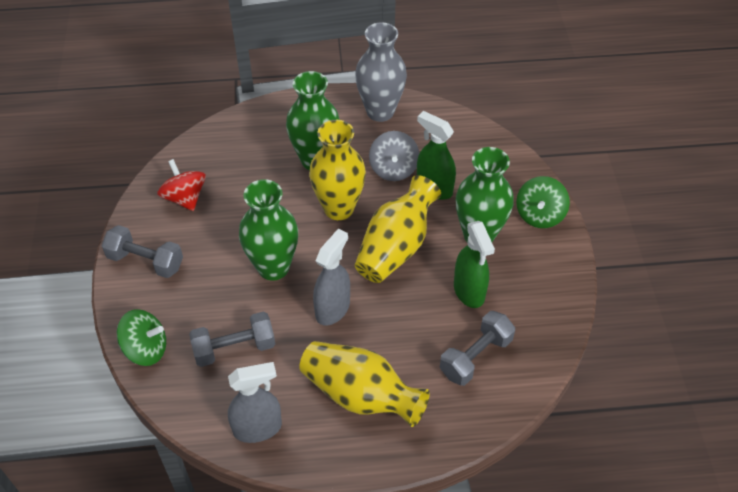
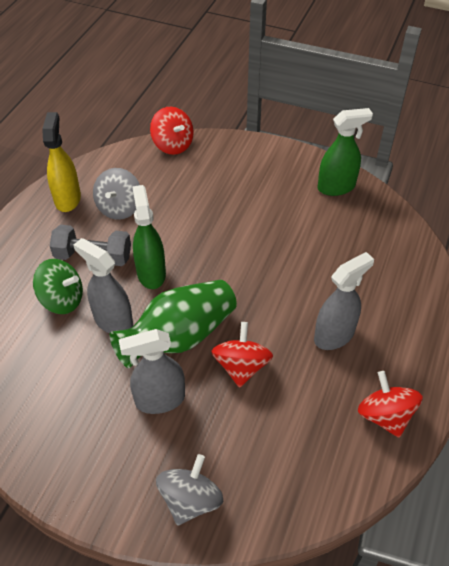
green spinning top: 2 -> 1
green vase: 3 -> 1
grey dumbbell: 3 -> 1
grey spinning top: 1 -> 2
grey spray bottle: 2 -> 3
grey vase: 1 -> 0
red spinning top: 1 -> 3
yellow spray bottle: 0 -> 1
yellow vase: 3 -> 0

